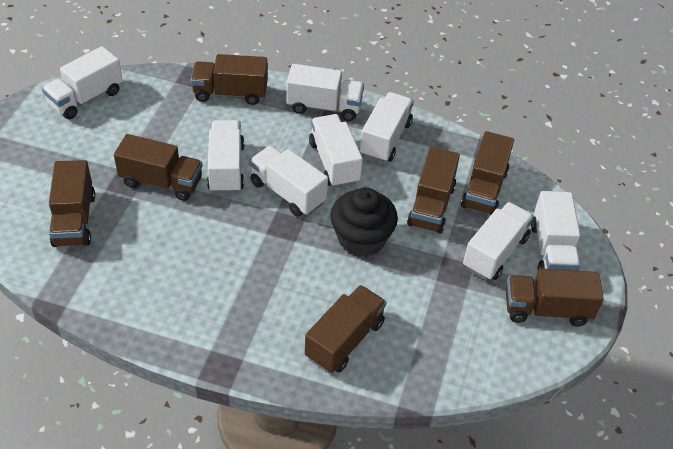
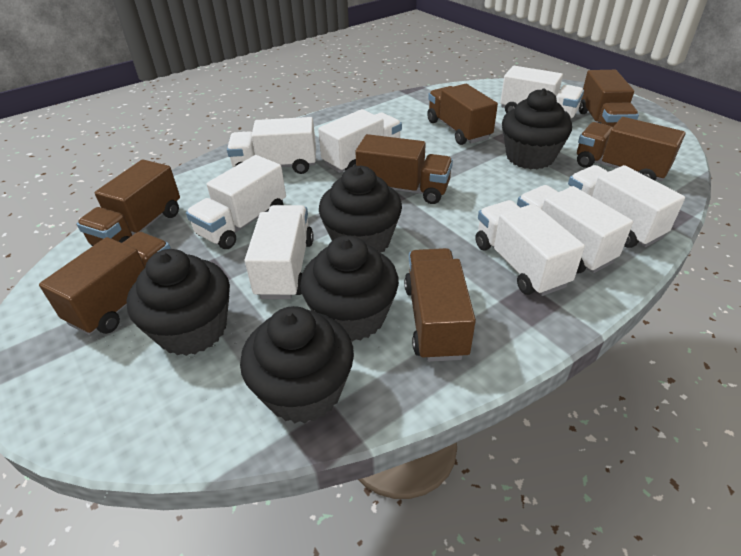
black cupcake: 1 -> 5

